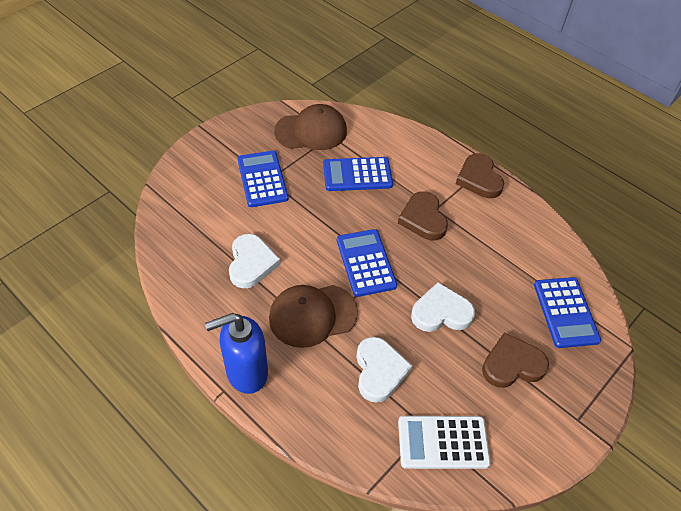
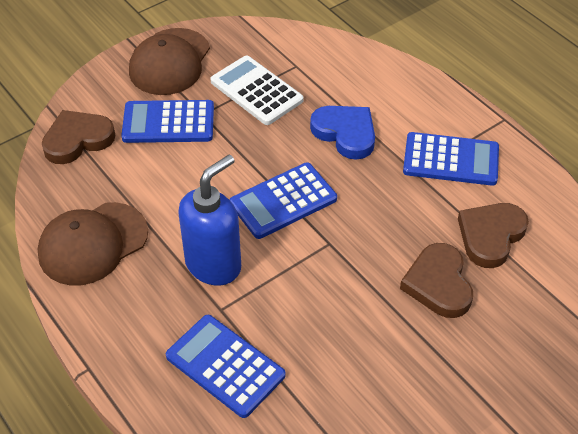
blue heart: 0 -> 1
white heart: 3 -> 0

